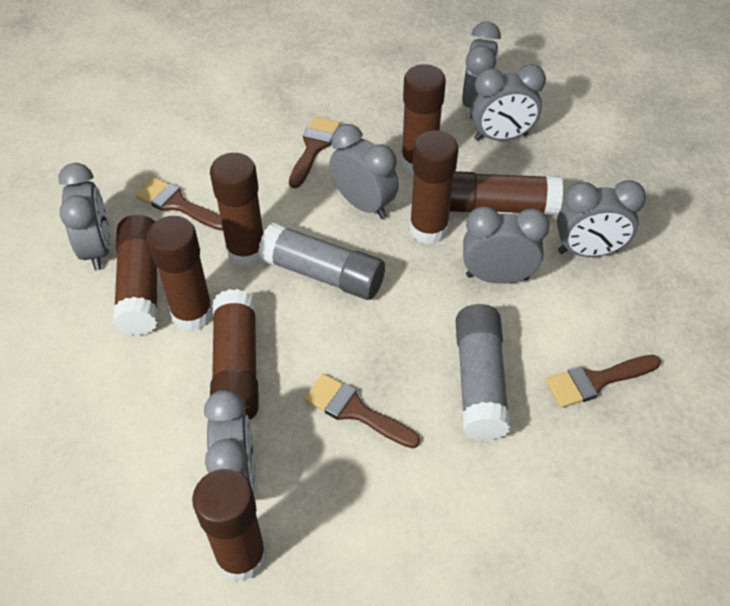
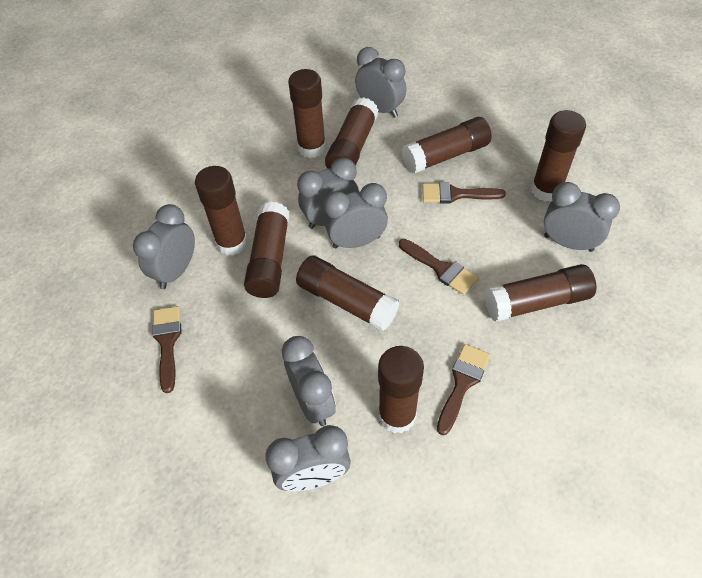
brown glue stick: 8 -> 9
grey glue stick: 2 -> 0

